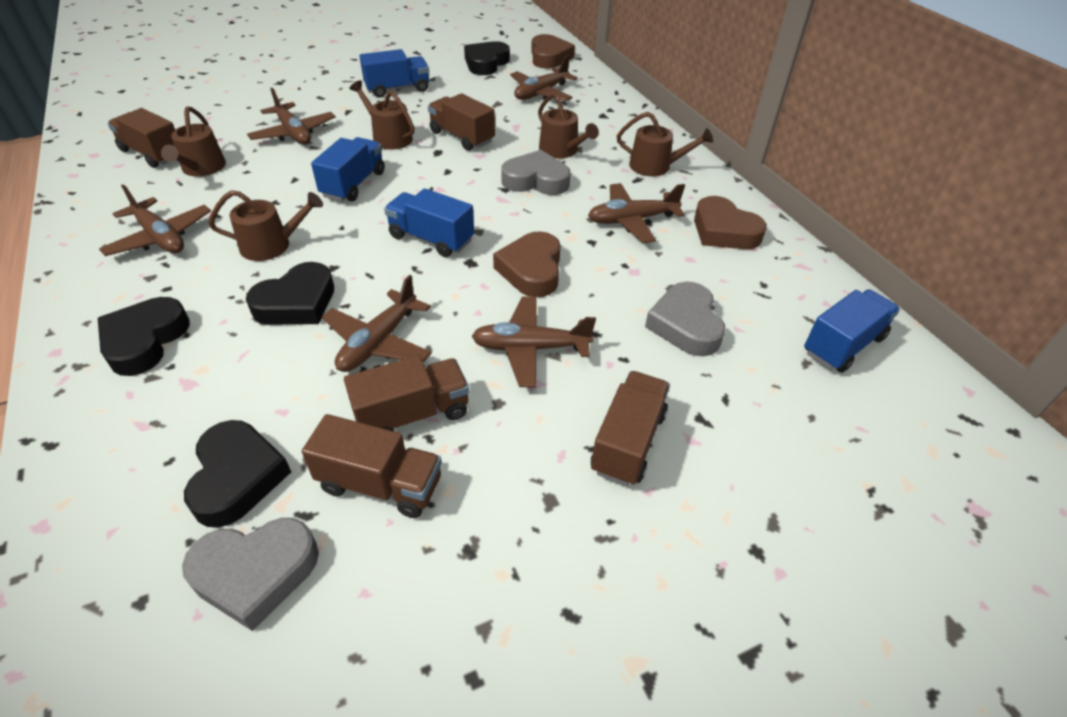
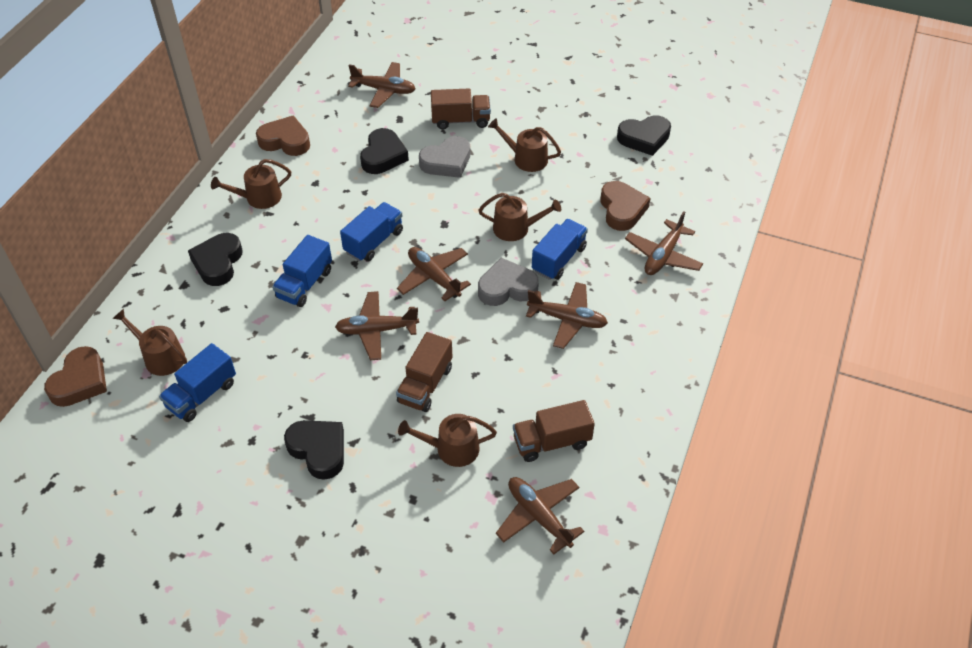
brown truck: 5 -> 3
grey heart: 3 -> 2

